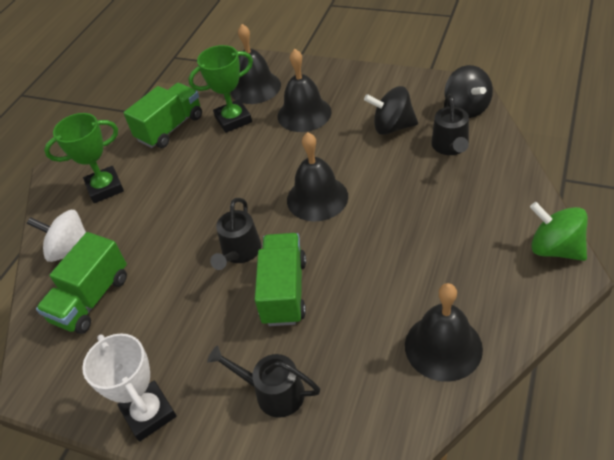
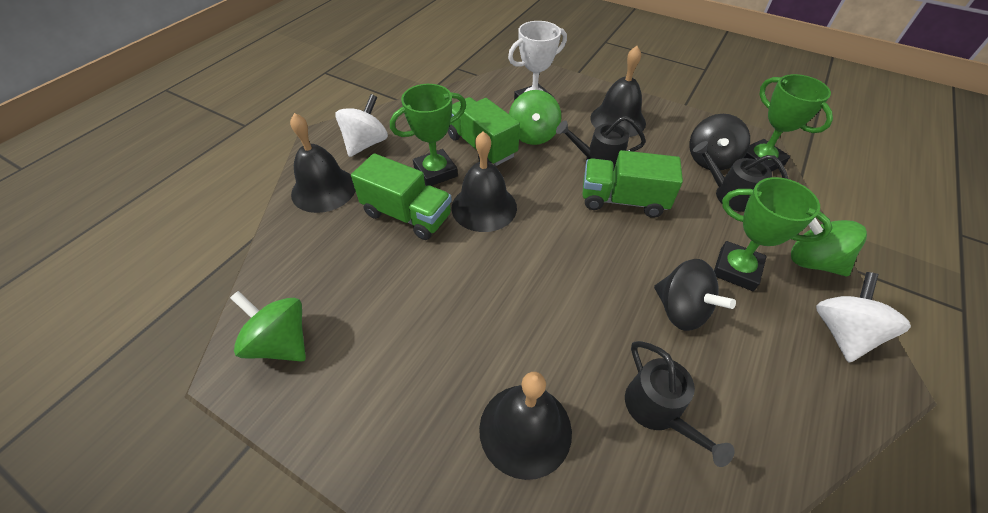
green spinning top: 1 -> 3
green trophy: 2 -> 3
white spinning top: 1 -> 2

